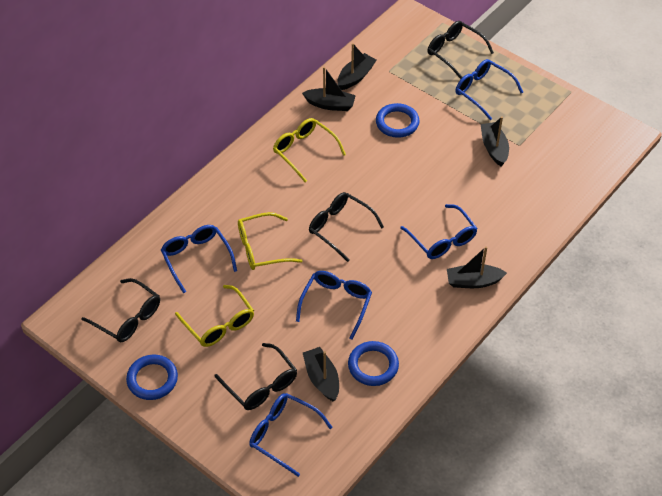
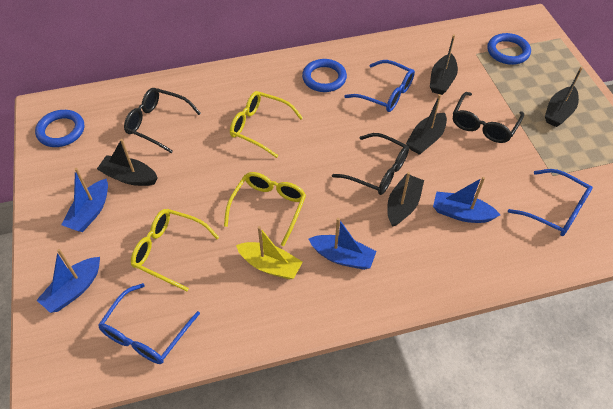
black glasses: 4 -> 3
blue boat: 0 -> 4
blue glasses: 5 -> 3
yellow boat: 0 -> 1

